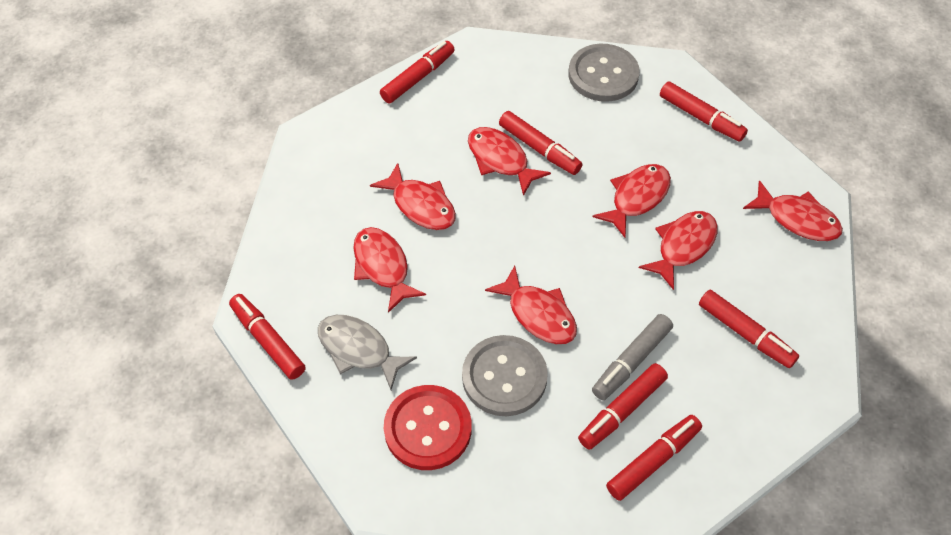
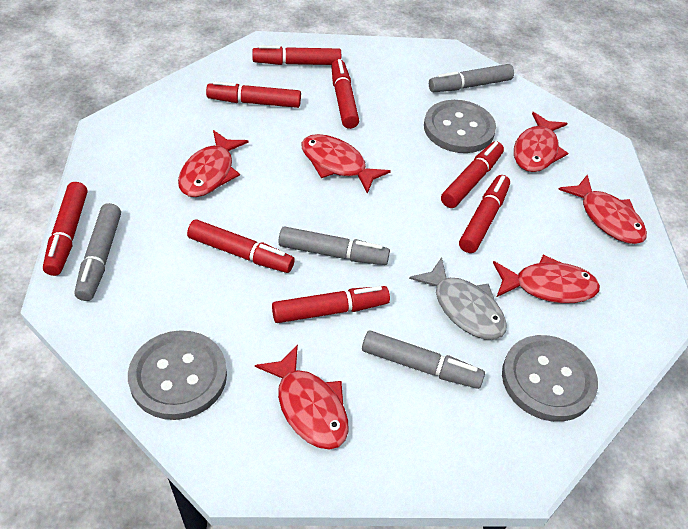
grey button: 2 -> 3
grey marker: 1 -> 4
red button: 1 -> 0
red fish: 7 -> 6
red marker: 7 -> 8

